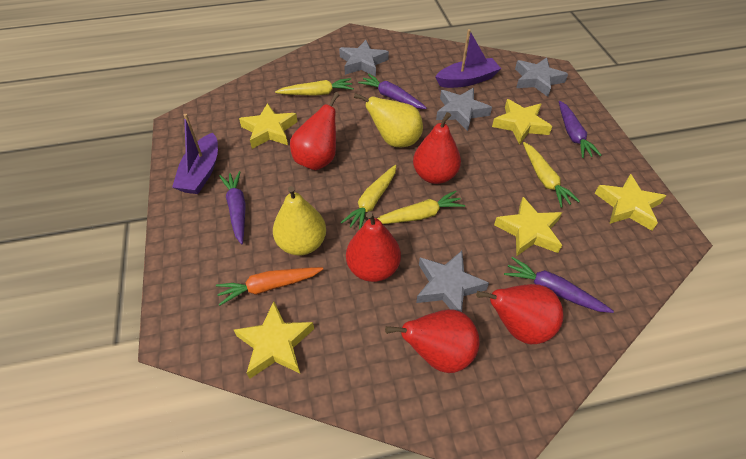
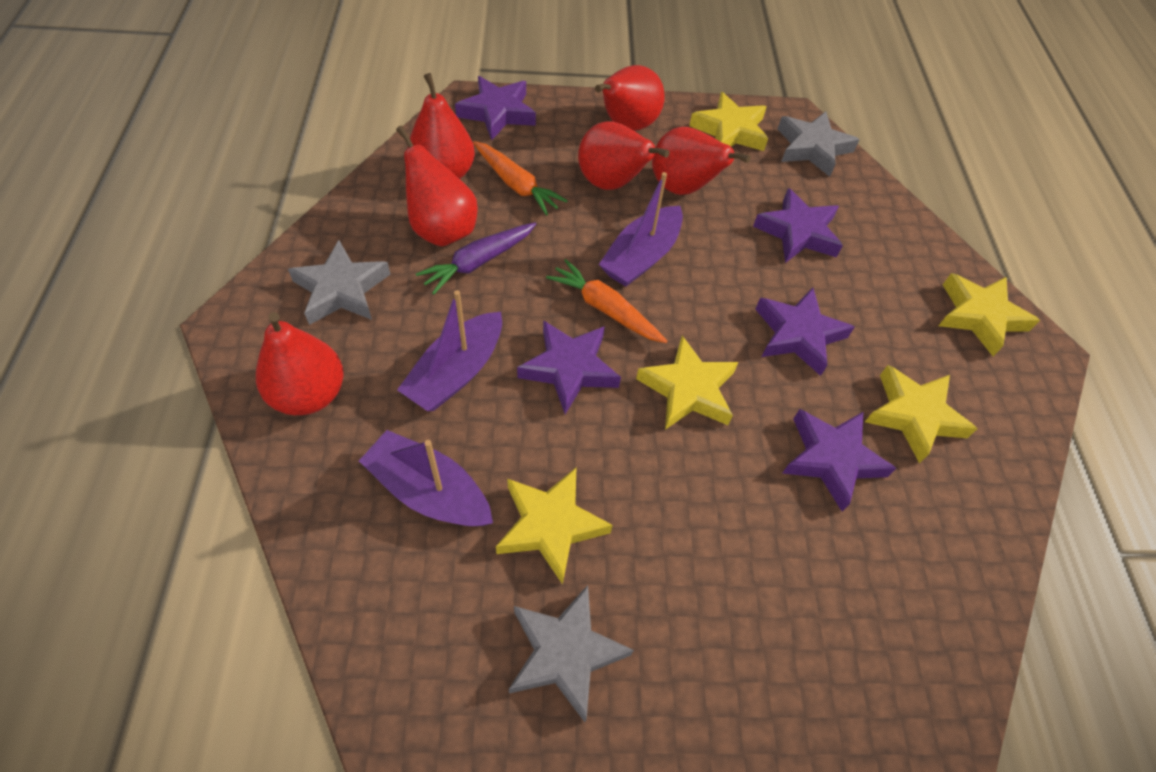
grey star: 4 -> 3
orange carrot: 1 -> 2
purple boat: 2 -> 3
purple carrot: 4 -> 1
purple star: 0 -> 5
red pear: 5 -> 6
yellow carrot: 4 -> 0
yellow pear: 2 -> 0

